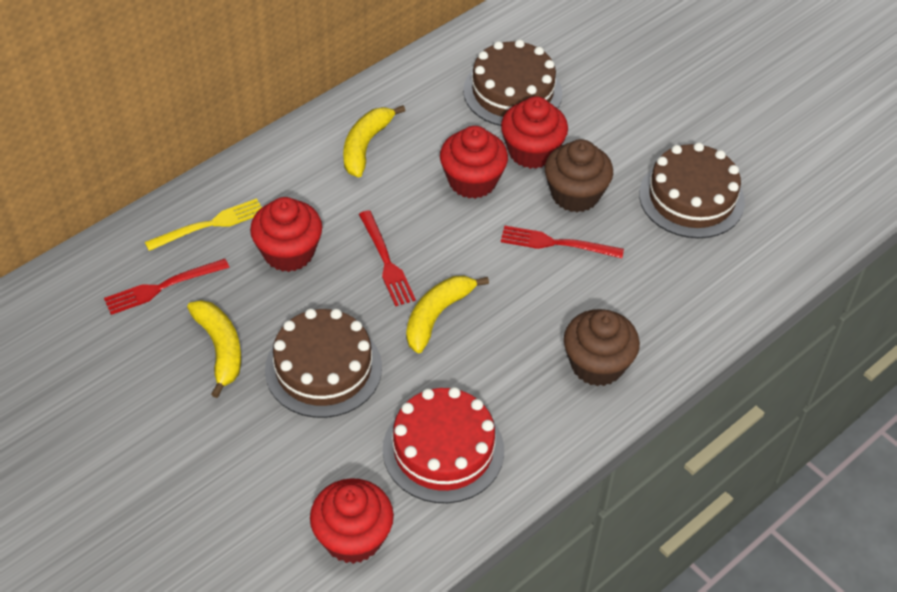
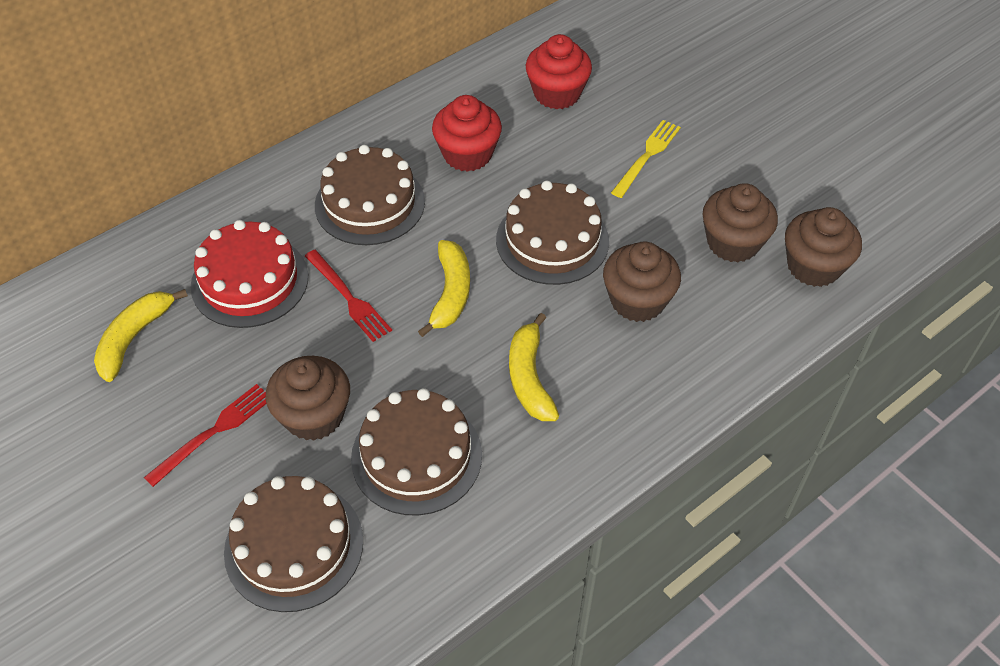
brown cake: 3 -> 4
brown cupcake: 2 -> 4
red cupcake: 4 -> 2
red fork: 3 -> 2

